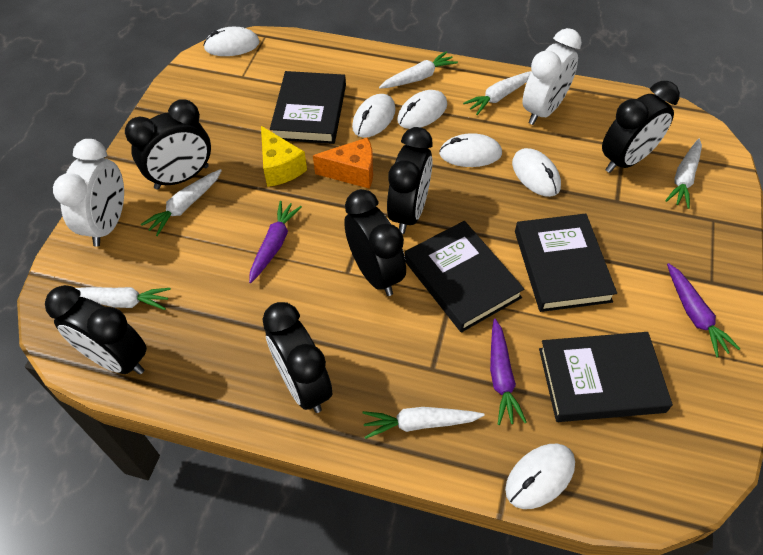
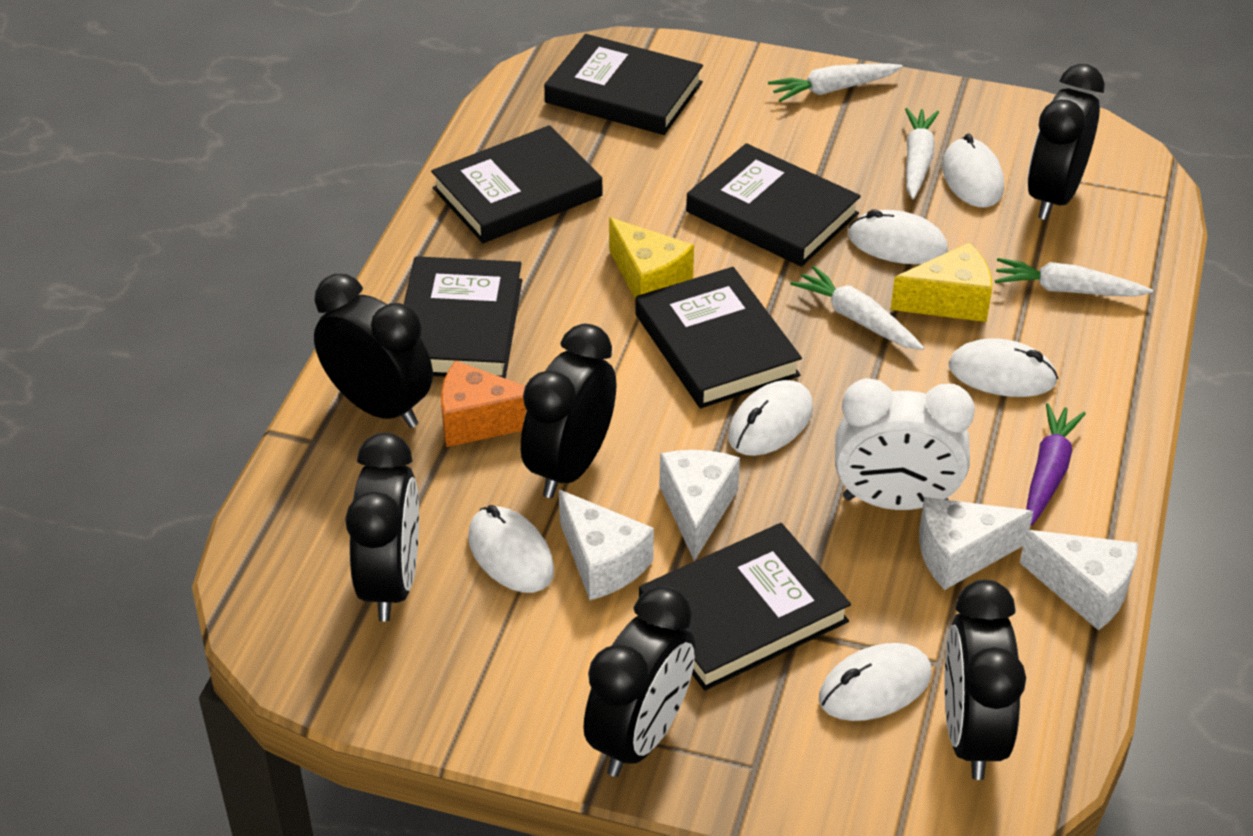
black book: 4 -> 6
purple carrot: 3 -> 1
white carrot: 6 -> 4
white cheese: 0 -> 4
white clock: 2 -> 1
yellow cheese: 1 -> 2

